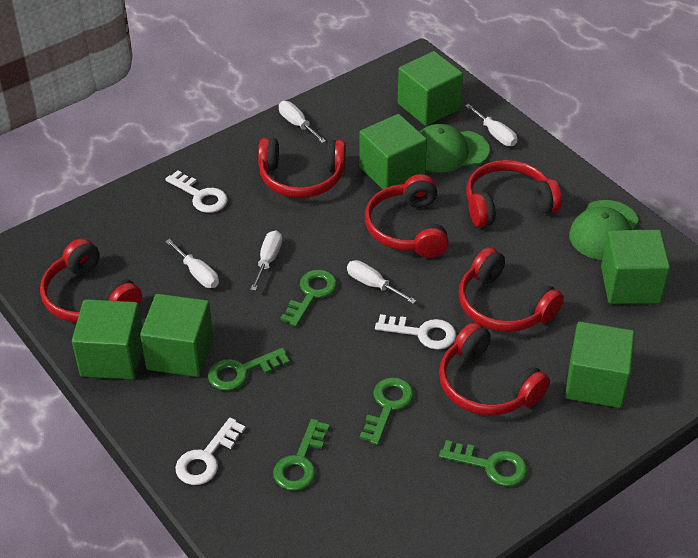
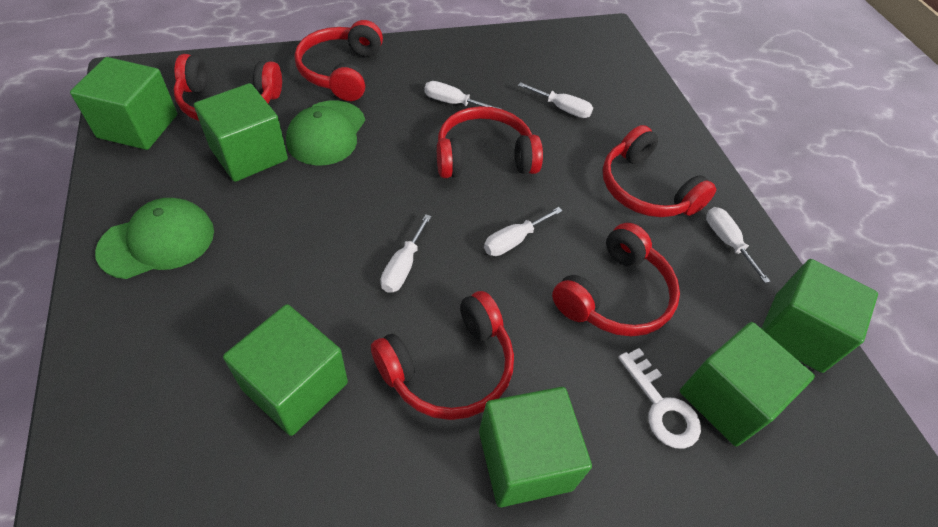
green key: 5 -> 0
white key: 3 -> 1

